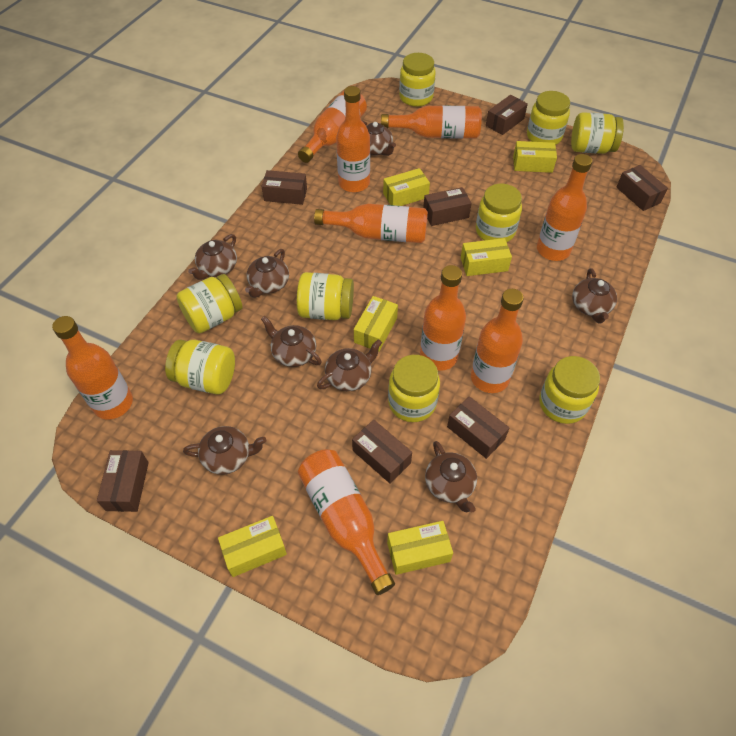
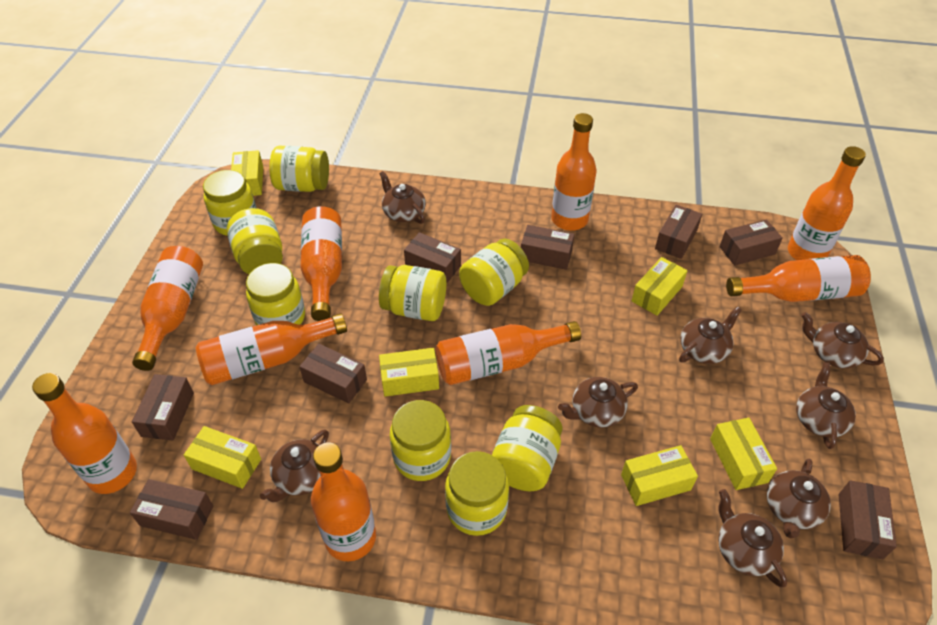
brown box: 7 -> 8

